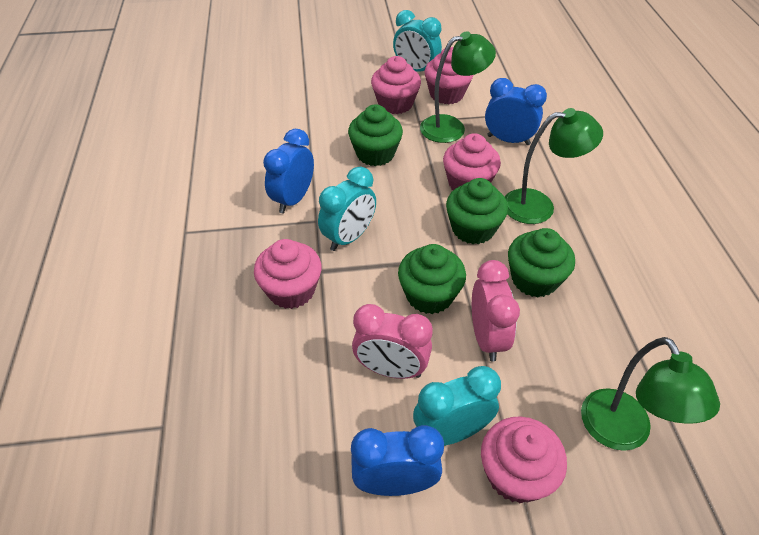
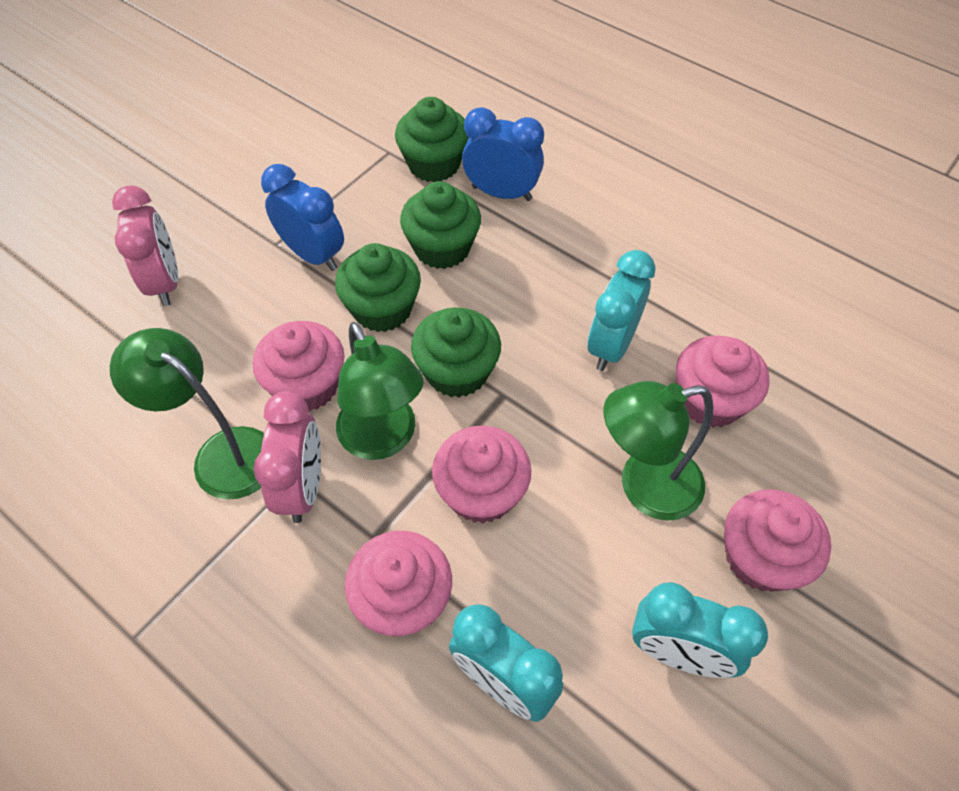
blue clock: 3 -> 2

